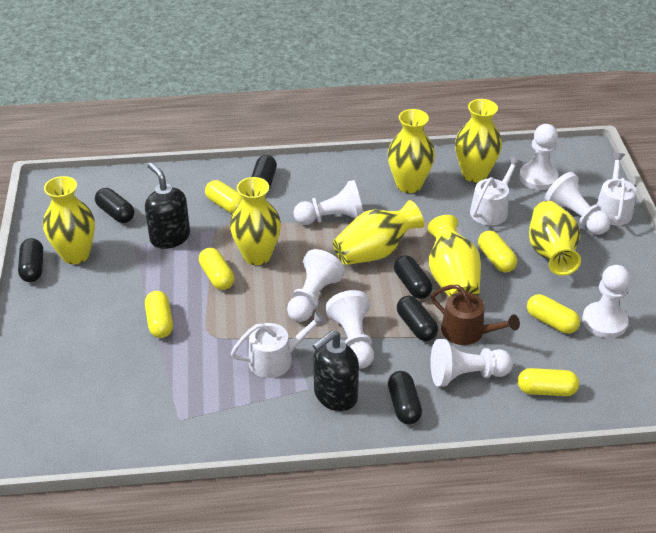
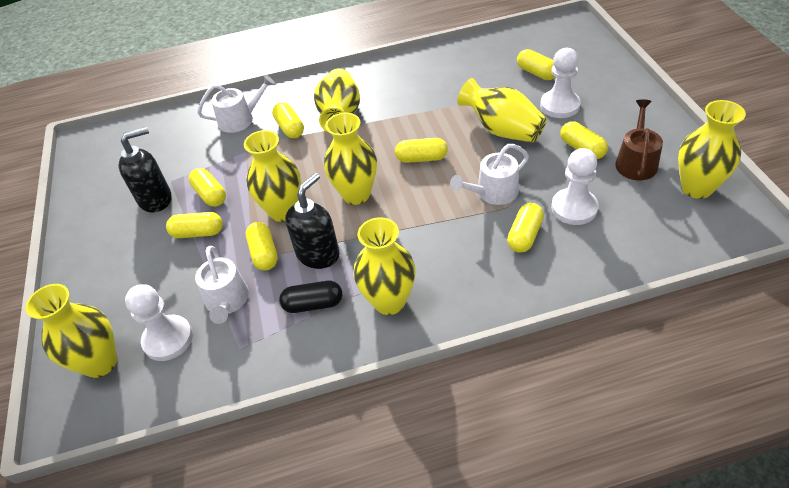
black capsule: 6 -> 1
white pawn: 7 -> 3
yellow capsule: 6 -> 8

